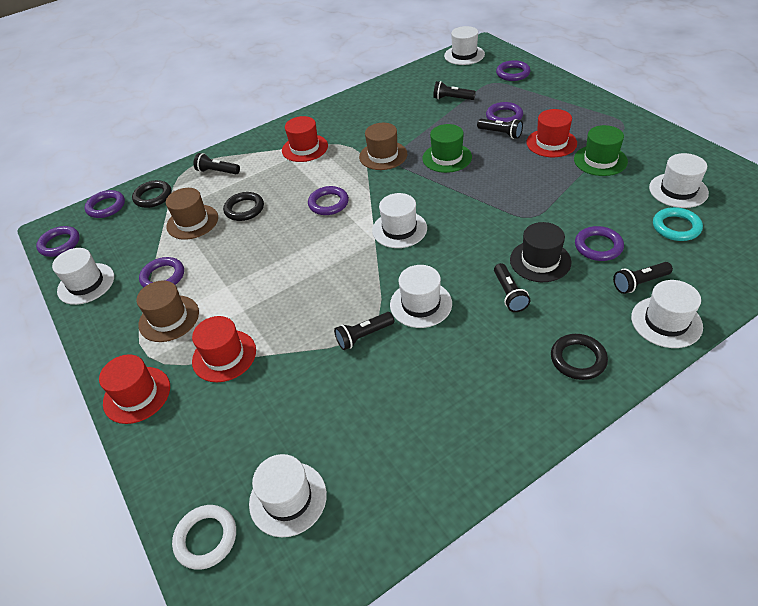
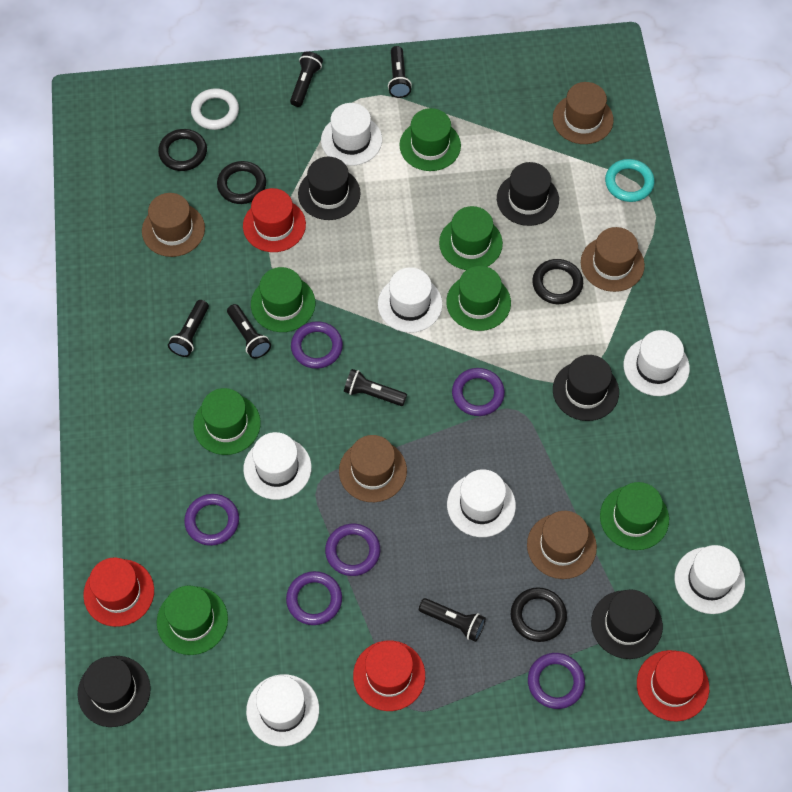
black hat: 1 -> 5
black ring: 3 -> 4
brown hat: 3 -> 5
green hat: 2 -> 7
purple ring: 7 -> 6

